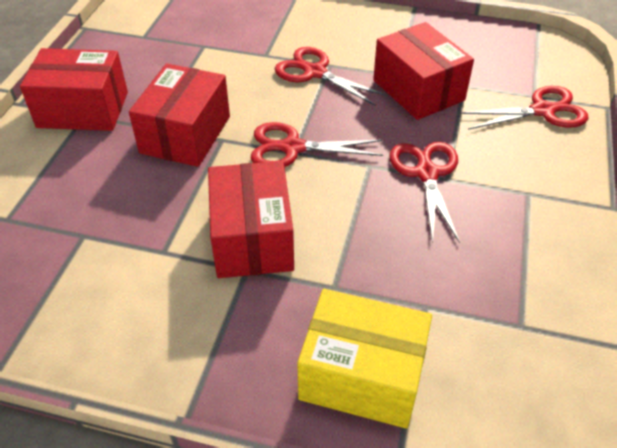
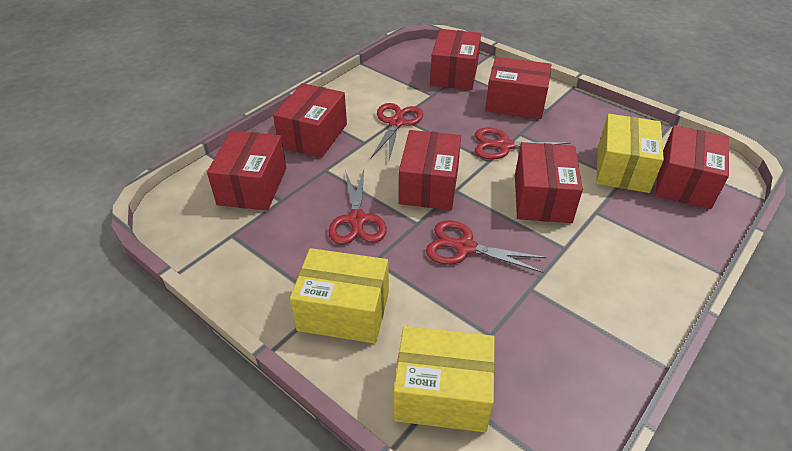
red box: 4 -> 7
yellow box: 1 -> 3

